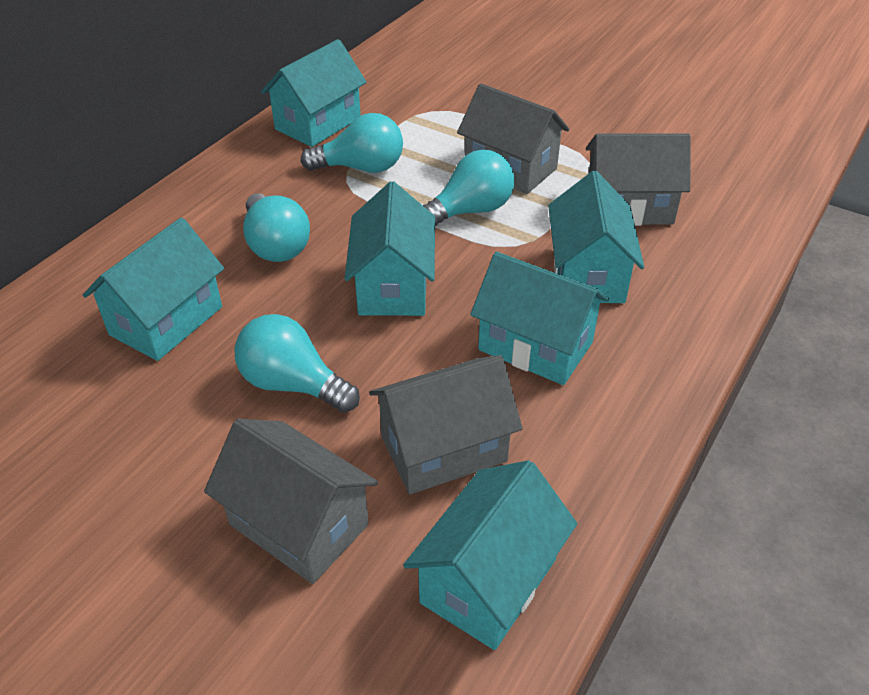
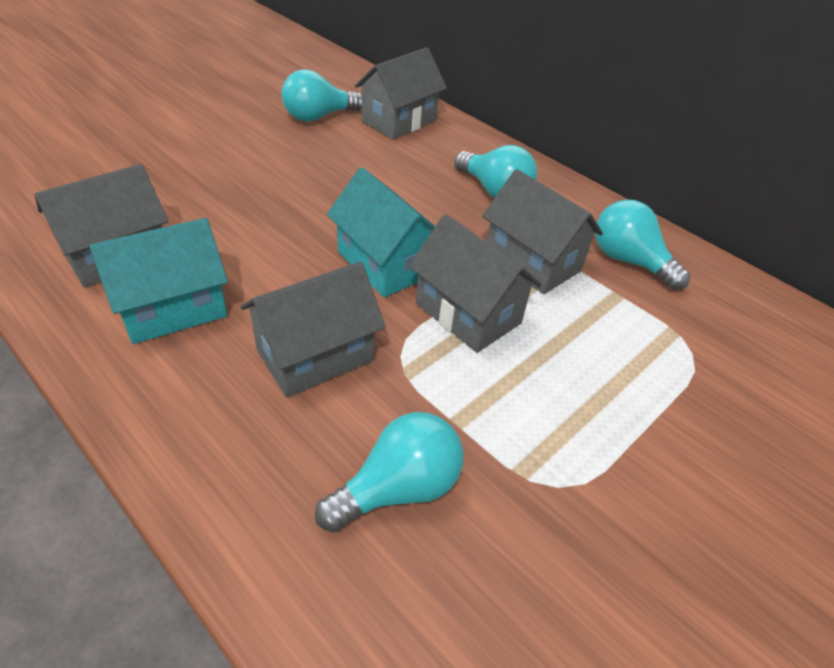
grey house: 4 -> 5
turquoise house: 6 -> 2

